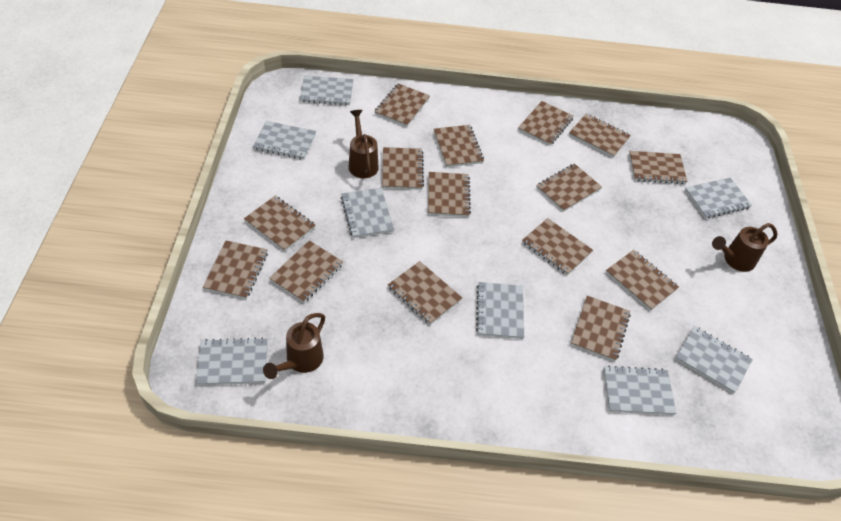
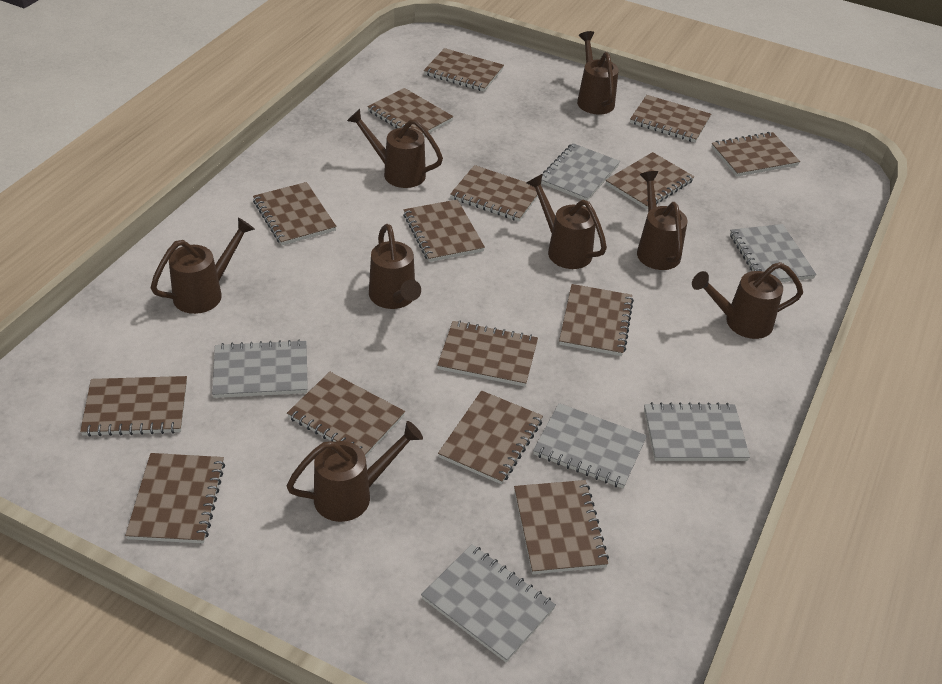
brown watering can: 3 -> 8
grey notebook: 8 -> 6

